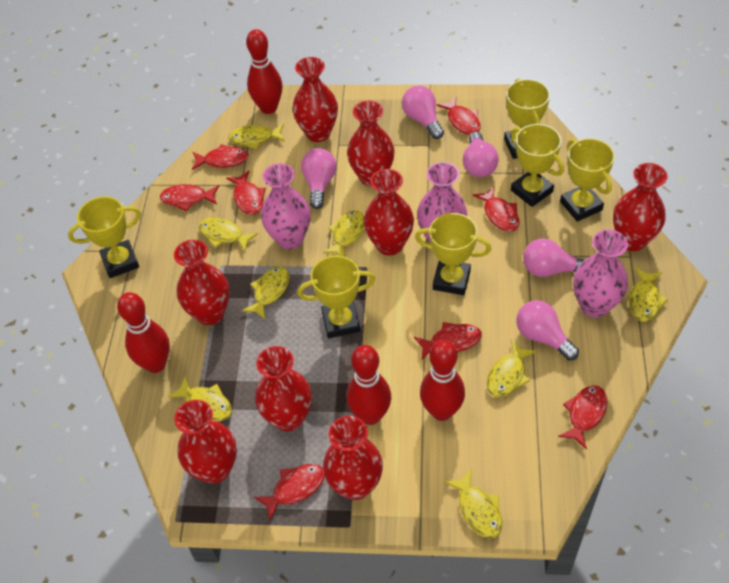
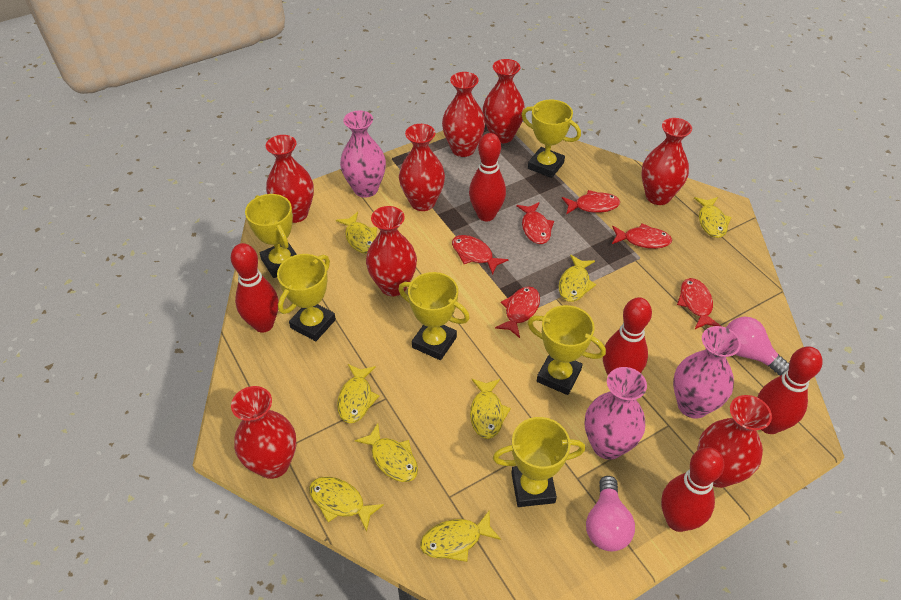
pink light bulb: 5 -> 2
red bowling pin: 4 -> 5
red fish: 8 -> 6

